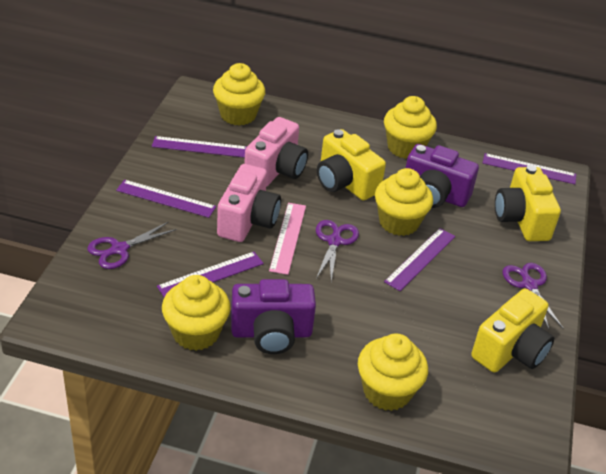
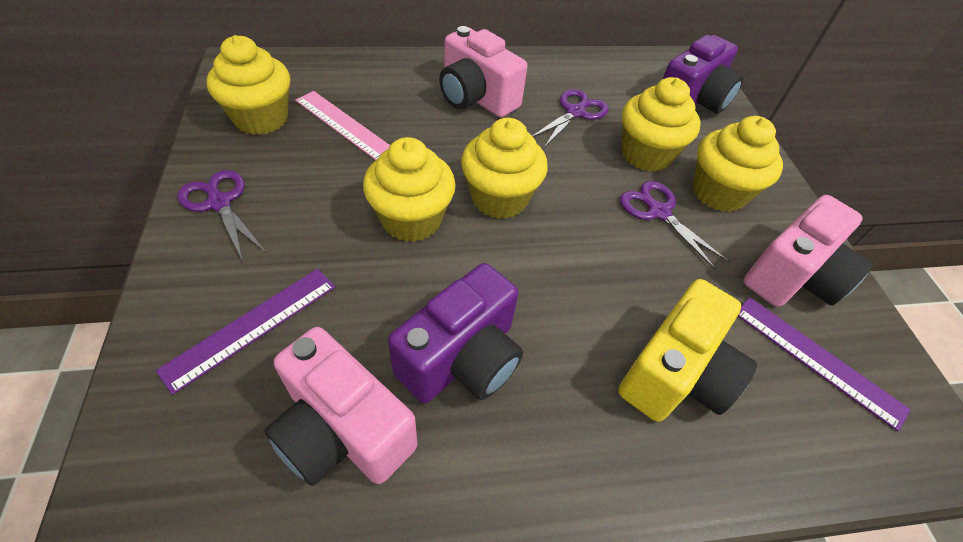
pink camera: 2 -> 3
purple ruler: 5 -> 2
yellow camera: 3 -> 1

